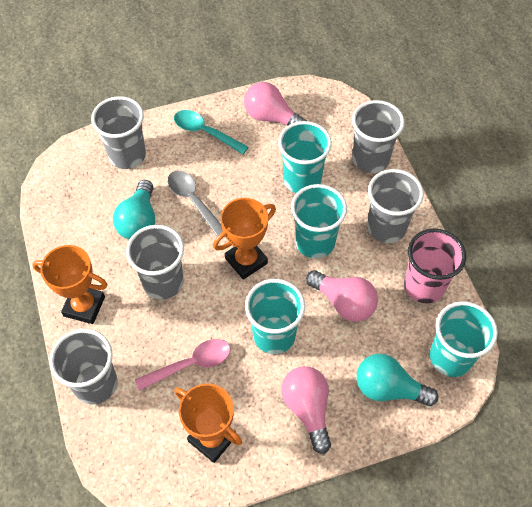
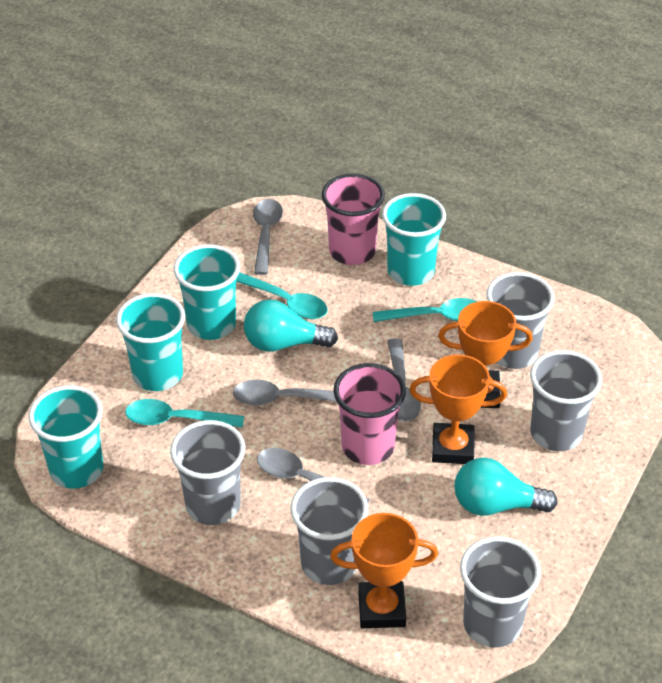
grey spoon: 1 -> 4
pink cup: 1 -> 2
pink light bulb: 3 -> 0
pink spoon: 1 -> 0
turquoise spoon: 1 -> 3

